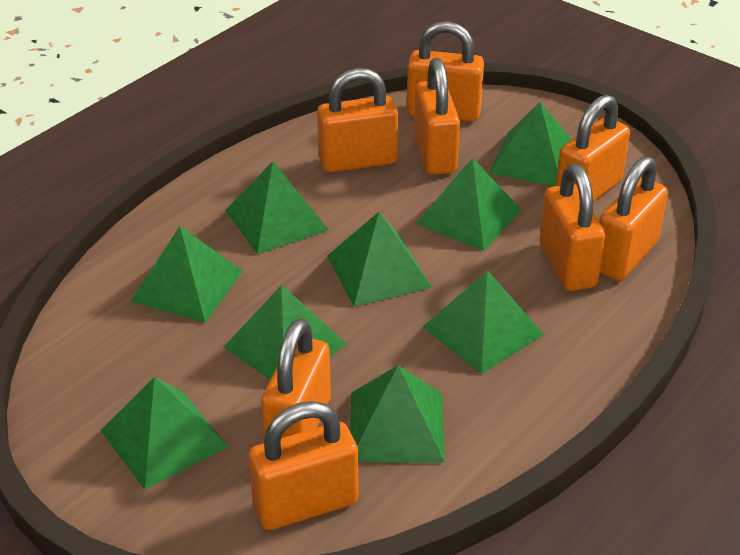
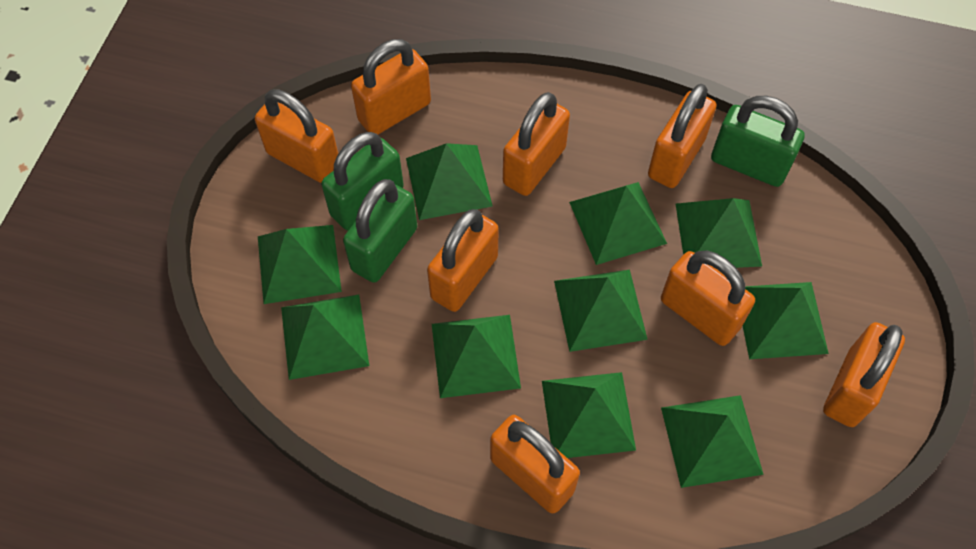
green padlock: 0 -> 3
green pyramid: 9 -> 10

